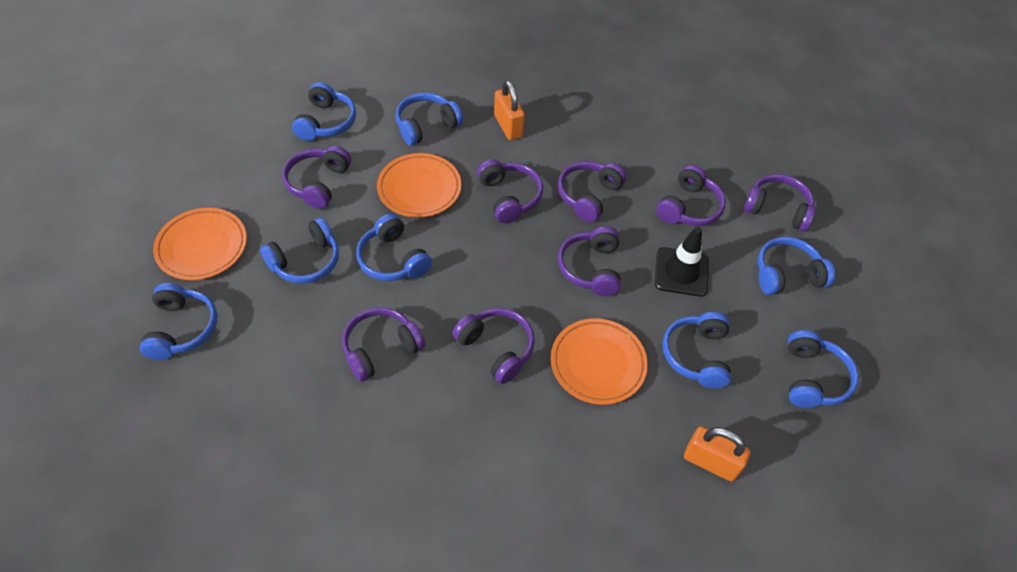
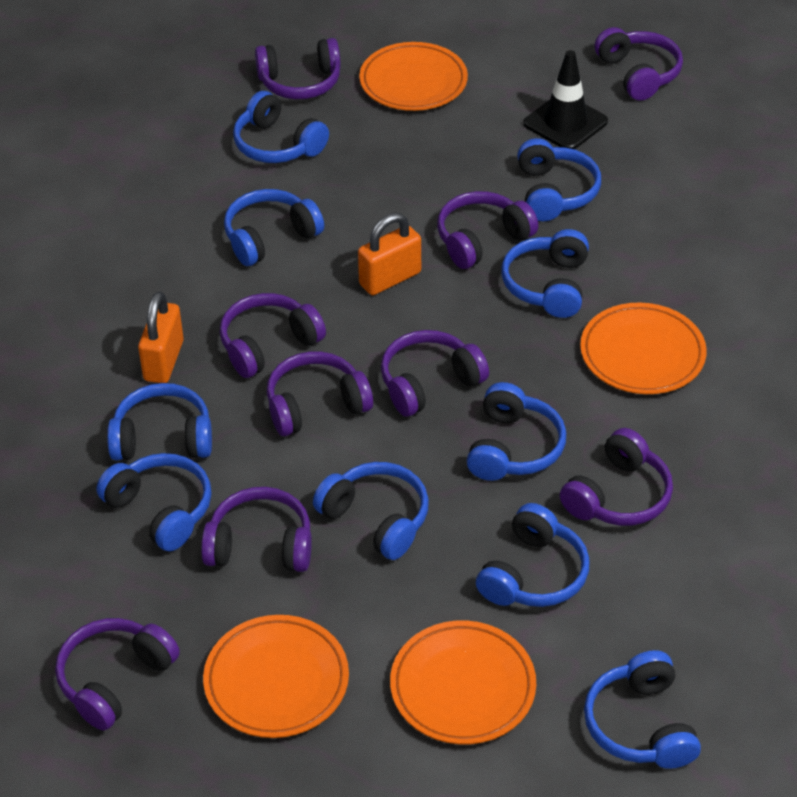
blue headphones: 8 -> 10
orange plate: 3 -> 4
purple headphones: 8 -> 9

